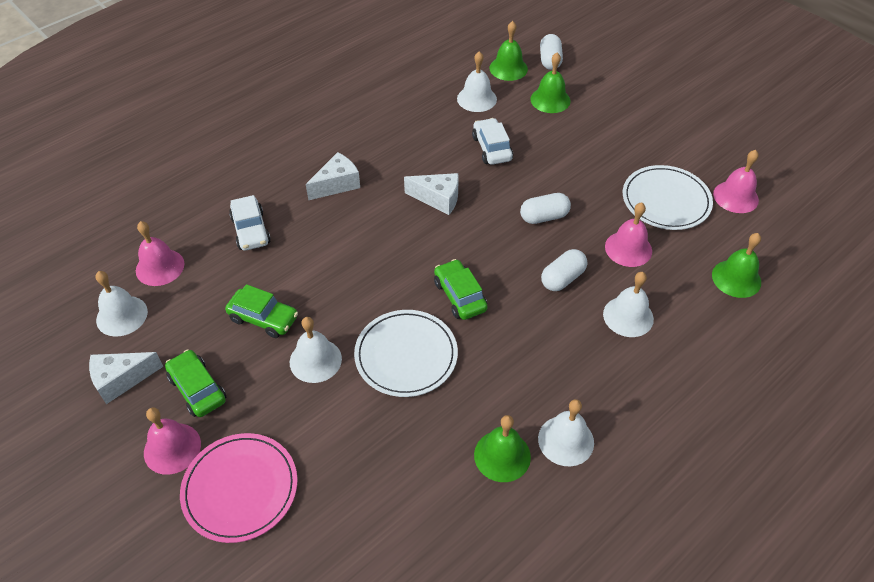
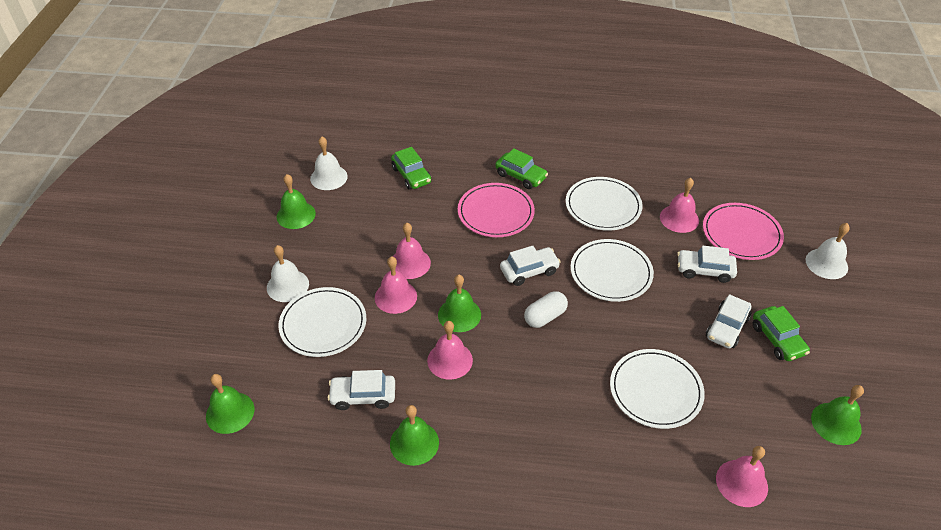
green bell: 4 -> 5
pink bell: 4 -> 5
pink plate: 1 -> 2
white bell: 5 -> 3
white capsule: 3 -> 1
white car: 2 -> 4
white cheese: 3 -> 0
white plate: 2 -> 4

